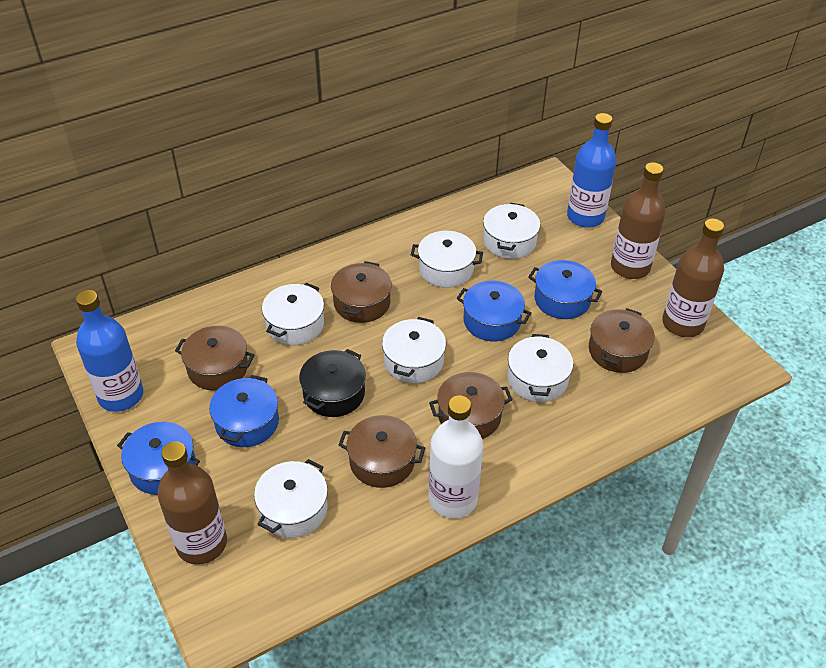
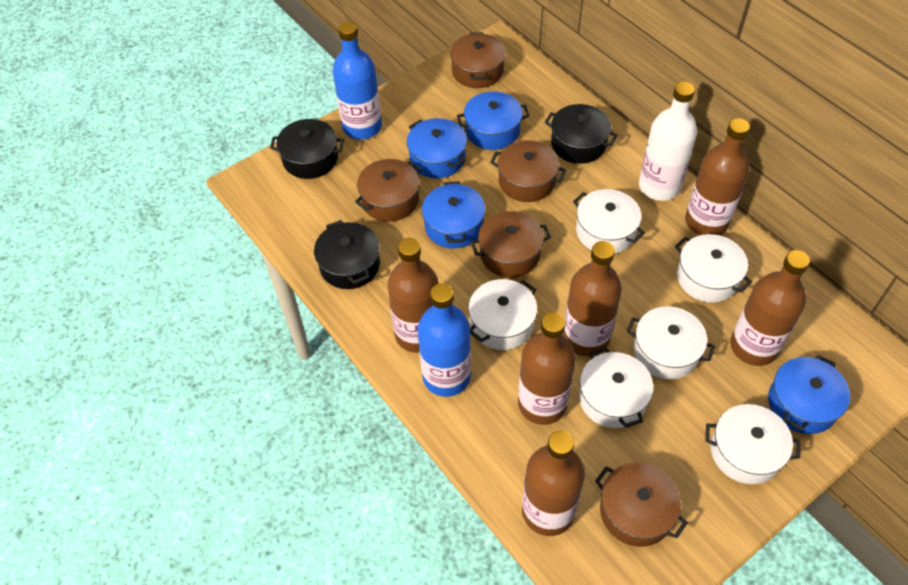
black pot: 1 -> 3
brown bottle: 3 -> 6

